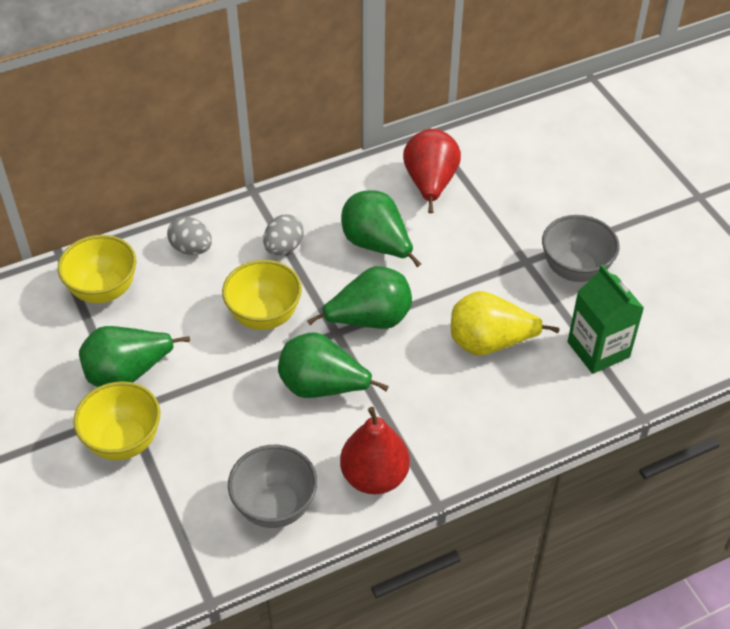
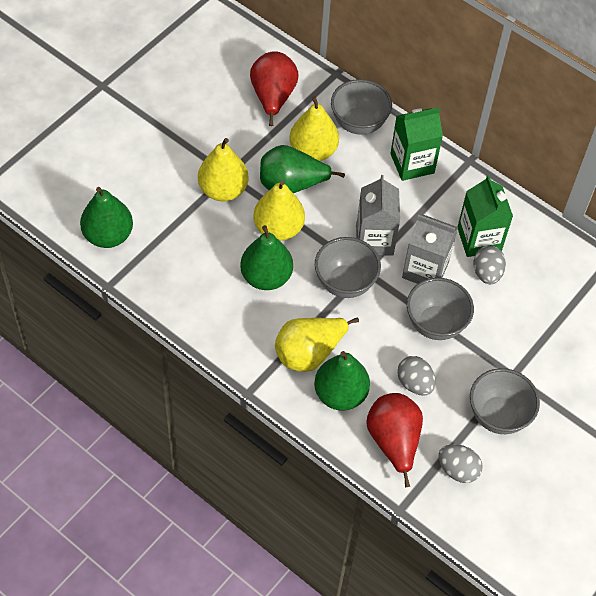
green carton: 1 -> 2
grey bowl: 2 -> 4
grey carton: 0 -> 2
grey egg: 2 -> 3
yellow bowl: 3 -> 0
yellow pear: 1 -> 4

